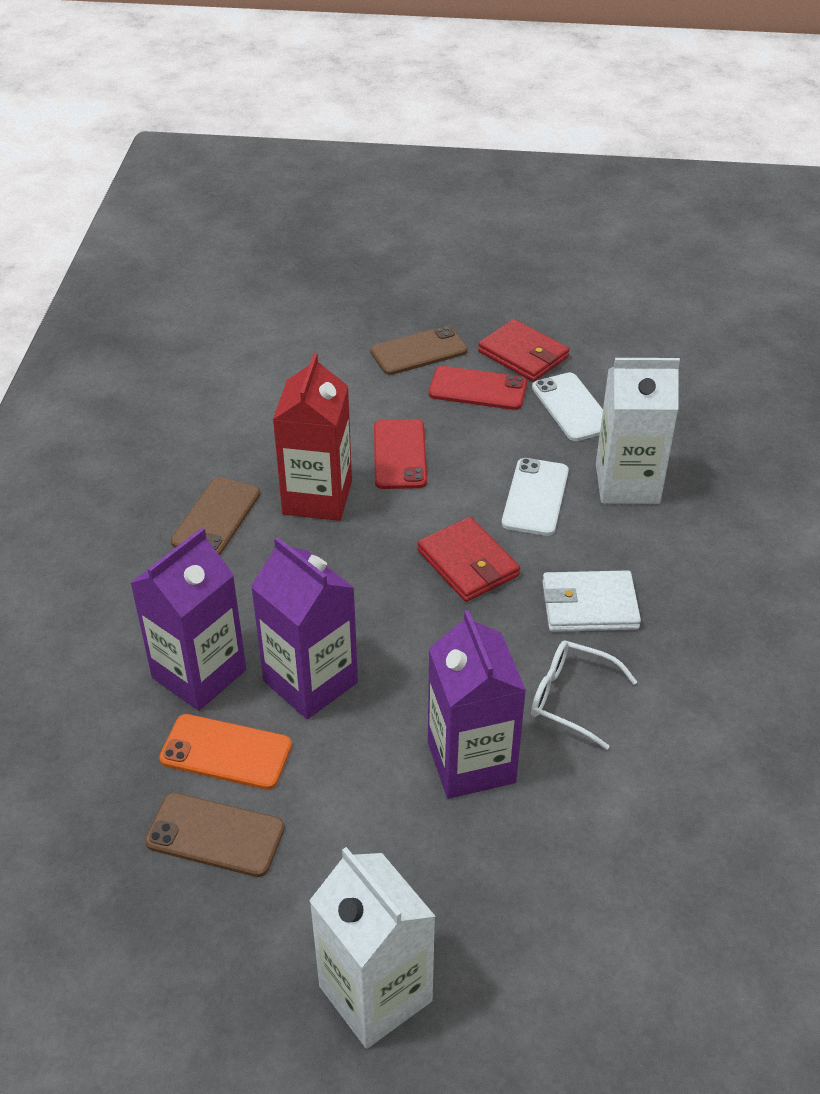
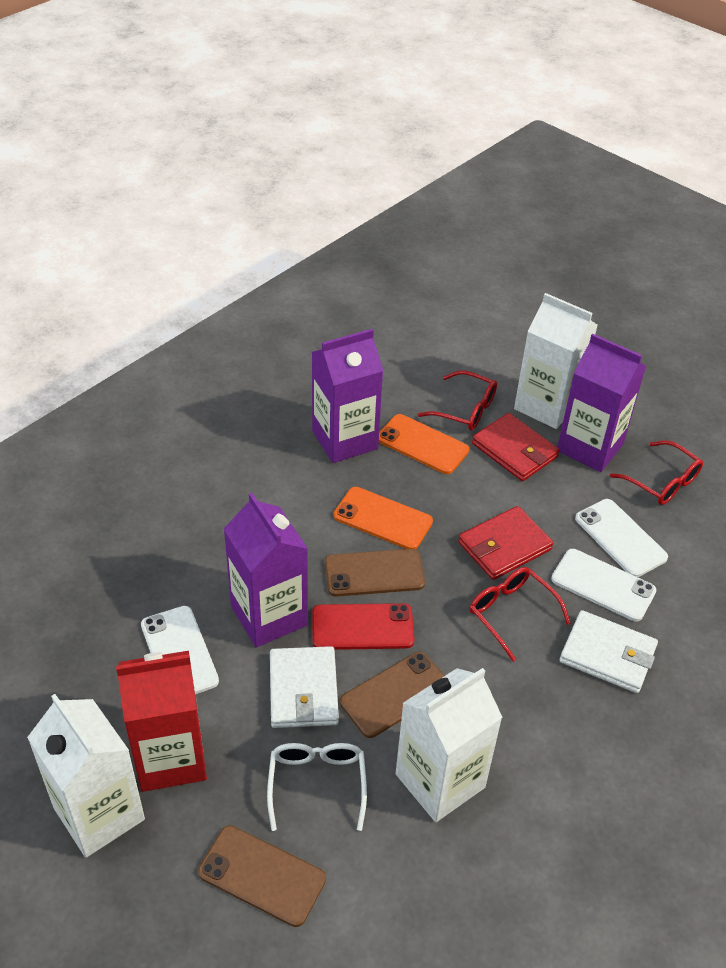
orange phone: 1 -> 2
red glasses: 0 -> 3
red phone: 2 -> 1
white carton: 2 -> 3
white phone: 2 -> 3
white wallet: 1 -> 2

